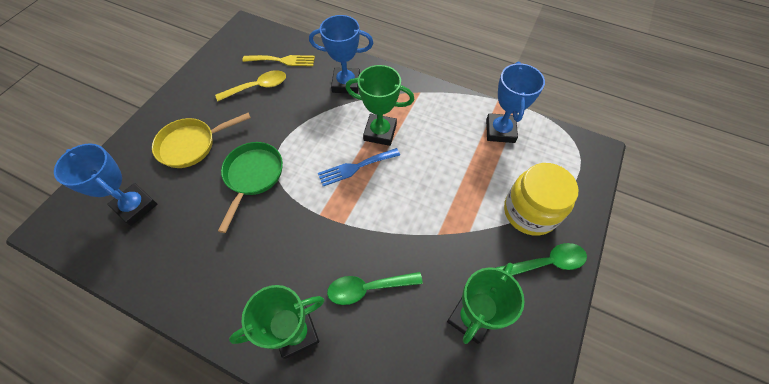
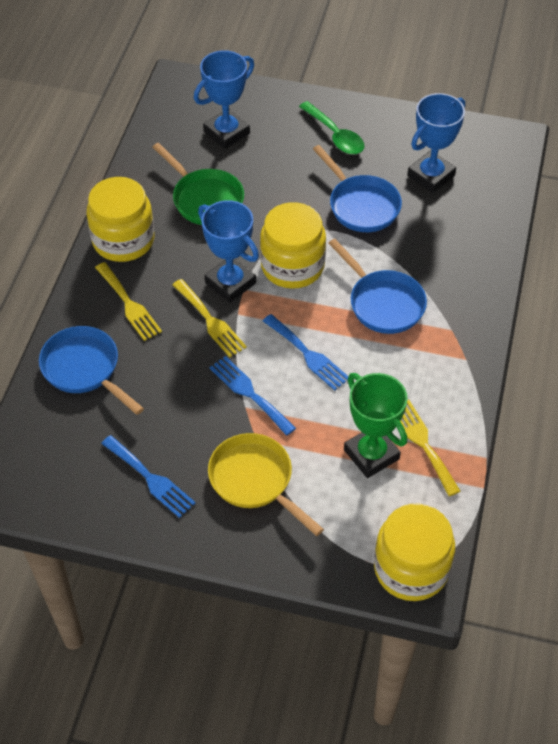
blue fork: 1 -> 3
blue pan: 0 -> 3
green spoon: 2 -> 1
green trophy: 3 -> 1
yellow fork: 1 -> 3
yellow jar: 1 -> 3
yellow spoon: 1 -> 0

